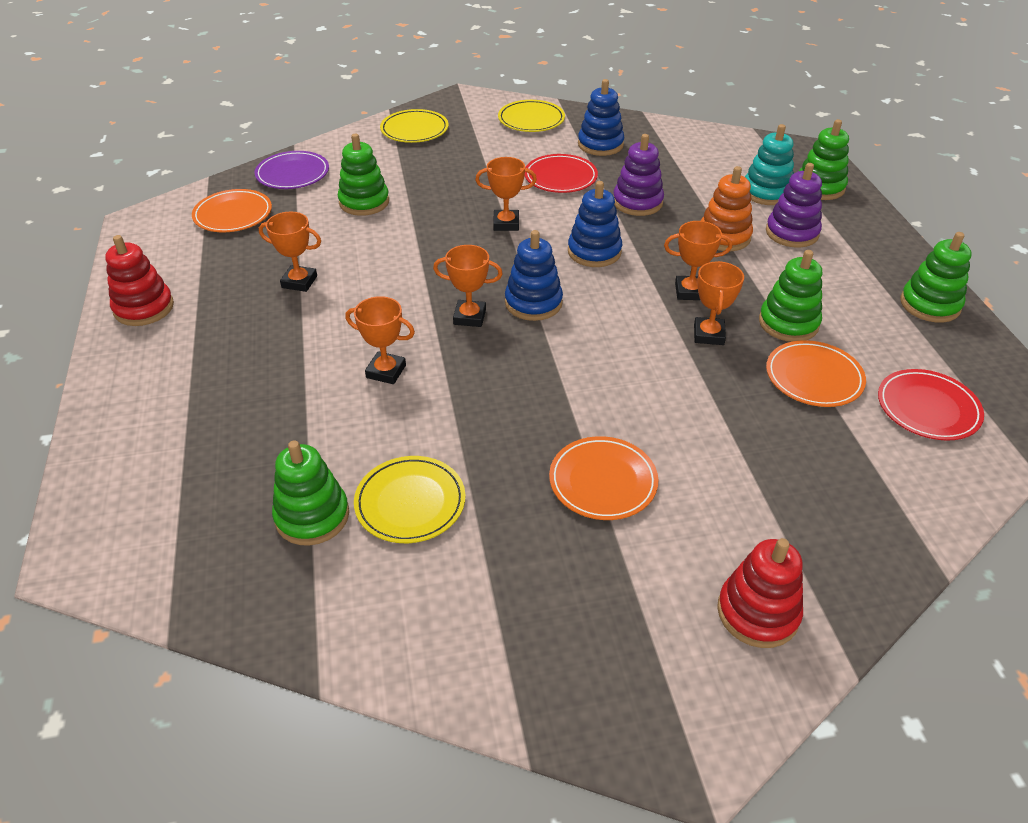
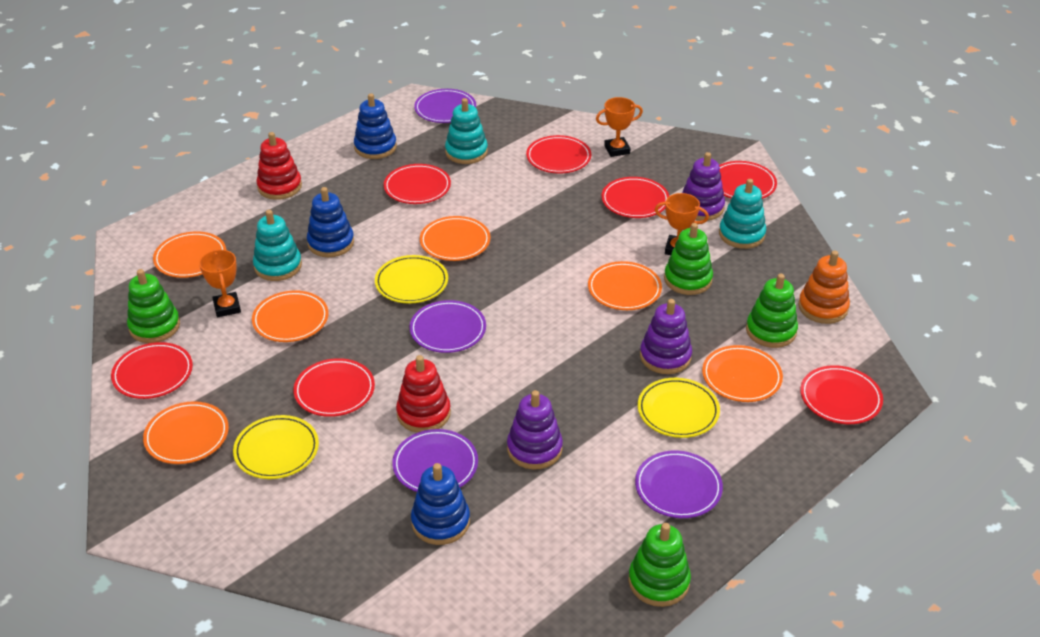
green stacking toy: 5 -> 4
orange plate: 3 -> 6
orange trophy: 6 -> 3
purple plate: 1 -> 4
purple stacking toy: 2 -> 3
red plate: 2 -> 7
turquoise stacking toy: 1 -> 3

